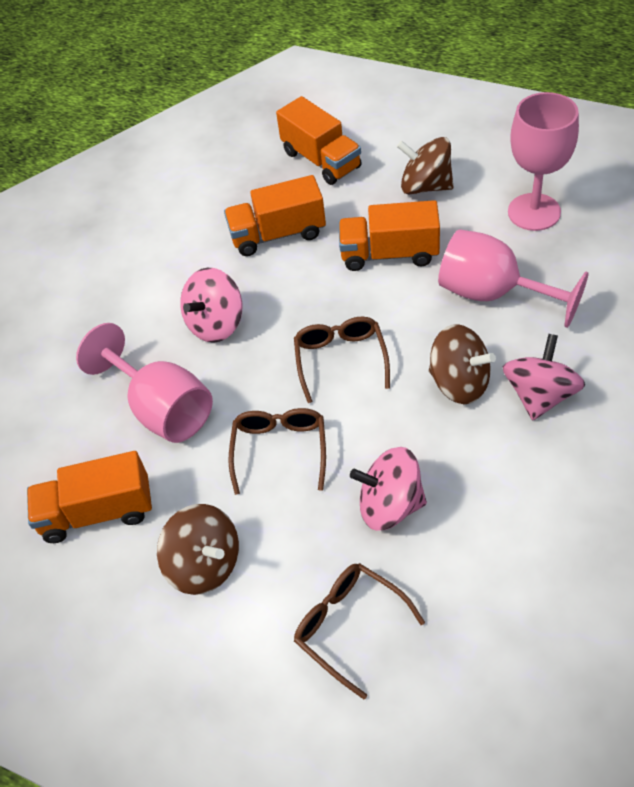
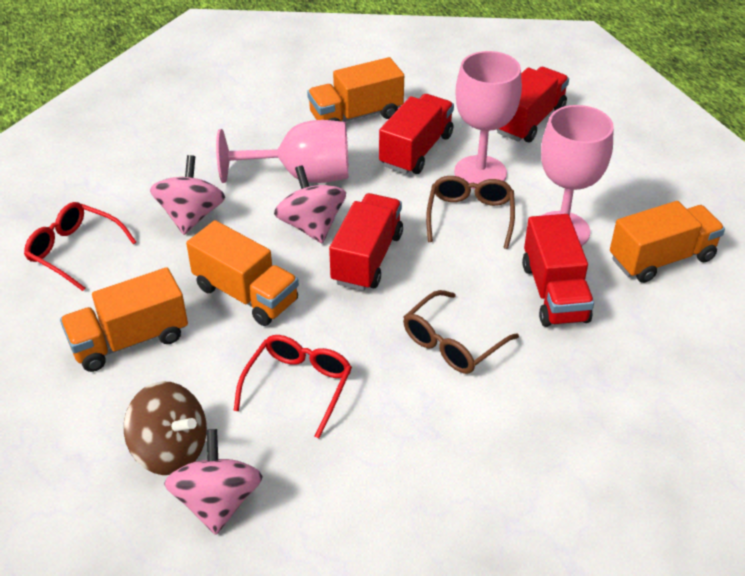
brown glasses: 3 -> 2
brown spinning top: 3 -> 1
red glasses: 0 -> 2
red truck: 0 -> 4

